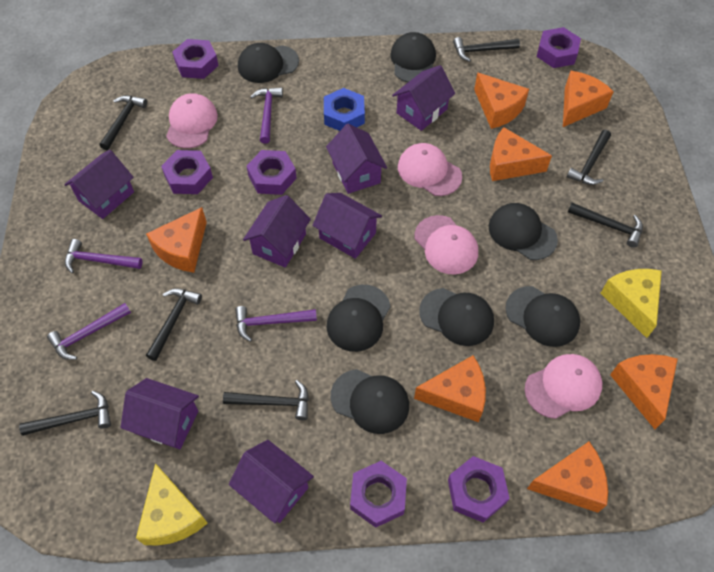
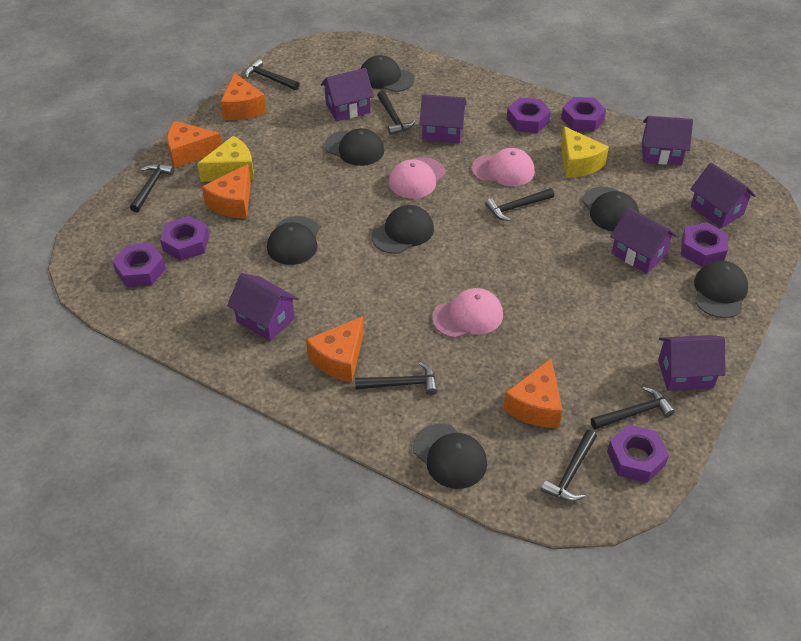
blue nut: 1 -> 0
orange cheese: 7 -> 5
pink cap: 4 -> 3
purple hammer: 4 -> 0

